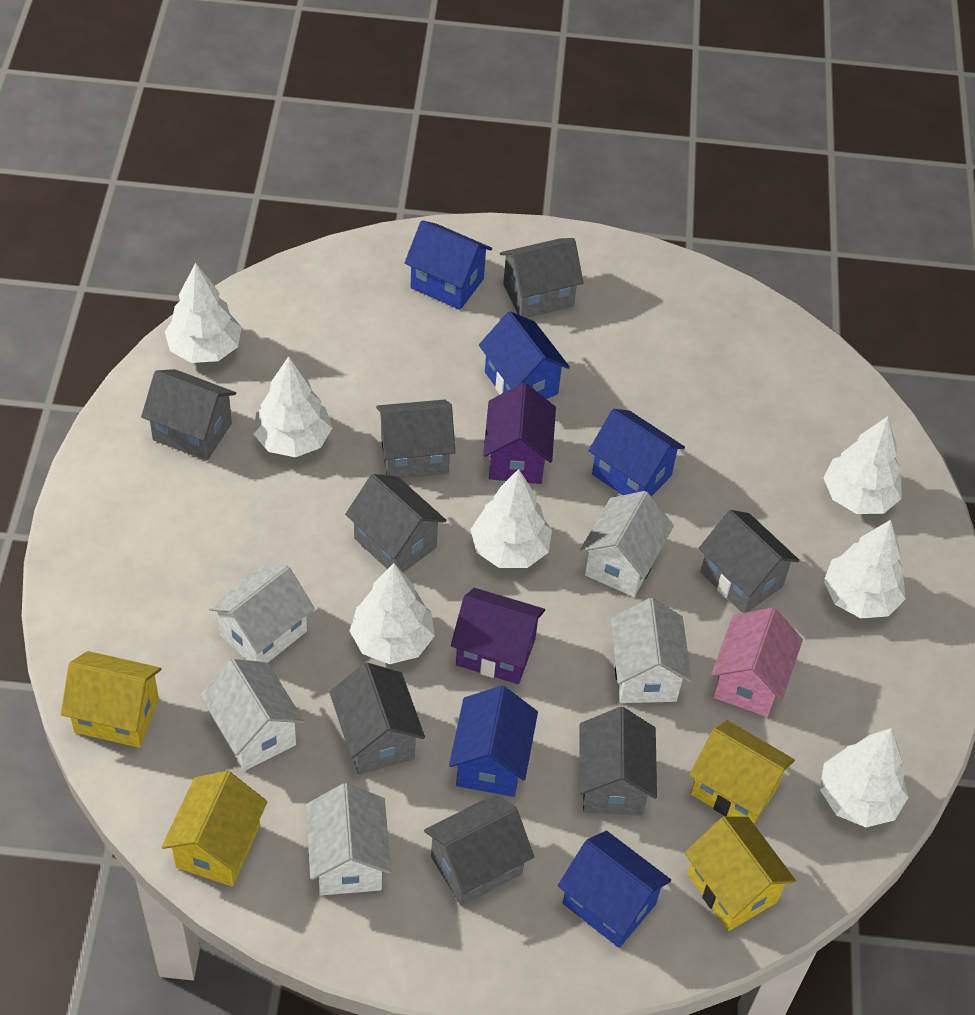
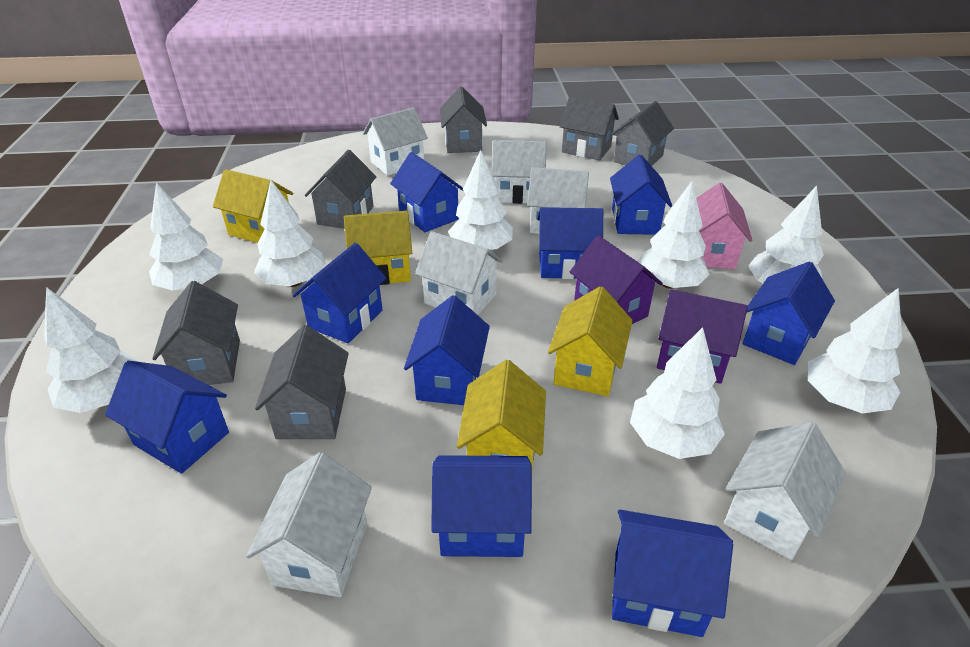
blue house: 5 -> 9
grey house: 8 -> 6
white house: 5 -> 6
white tree: 7 -> 8

